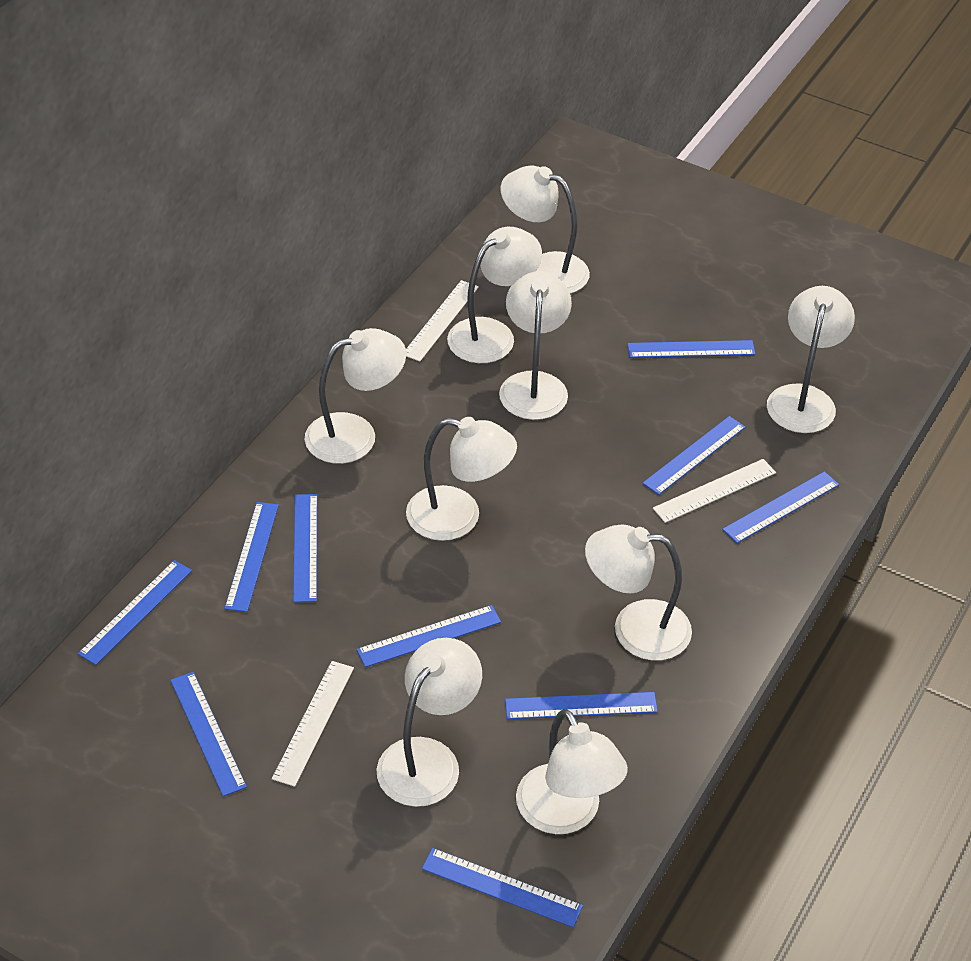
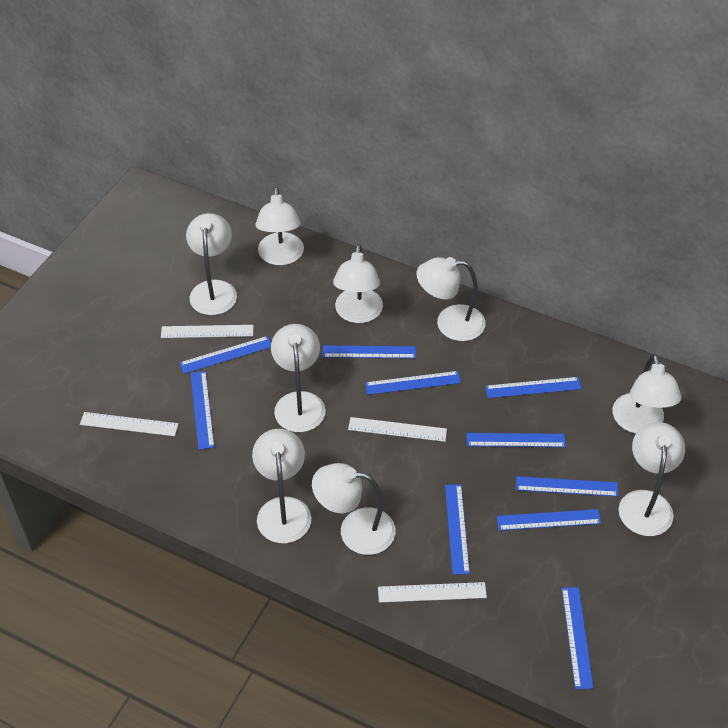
white ruler: 3 -> 4

